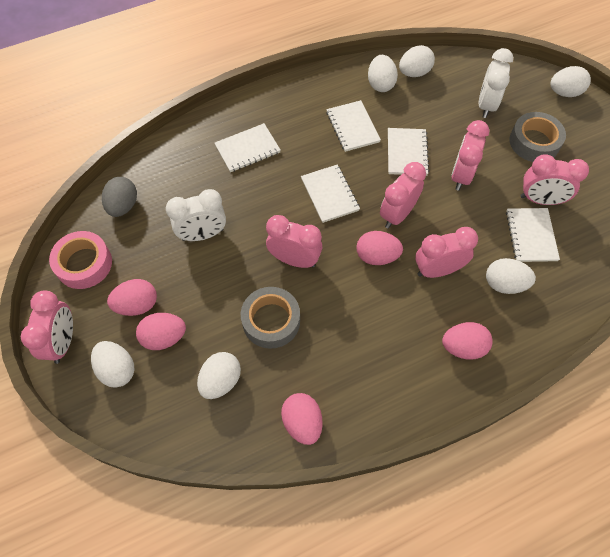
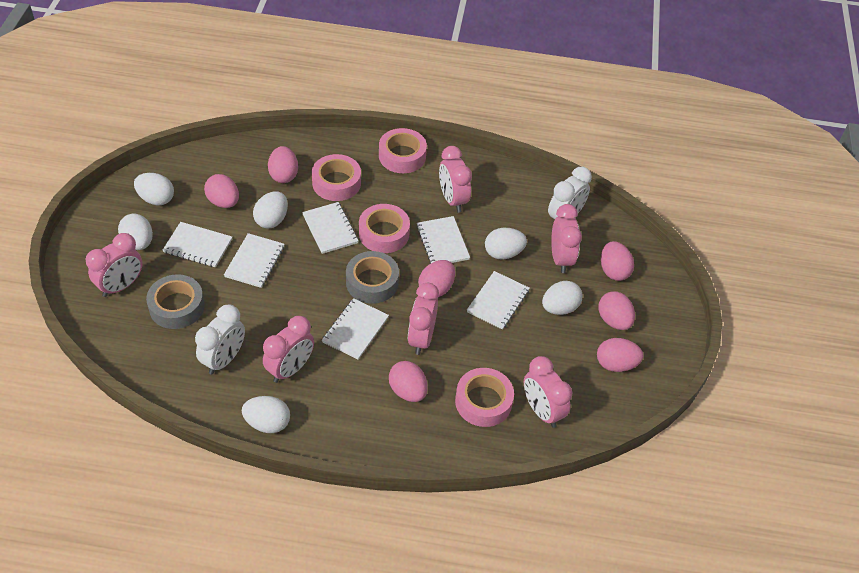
grey egg: 1 -> 0
pink egg: 5 -> 7
pink tape: 1 -> 4
white notebook: 5 -> 6

